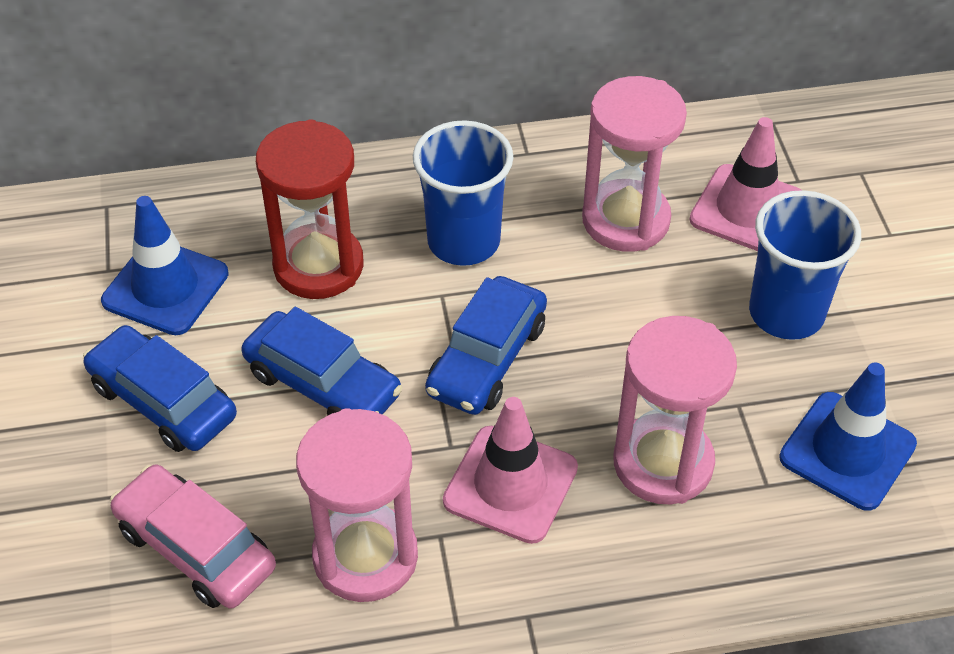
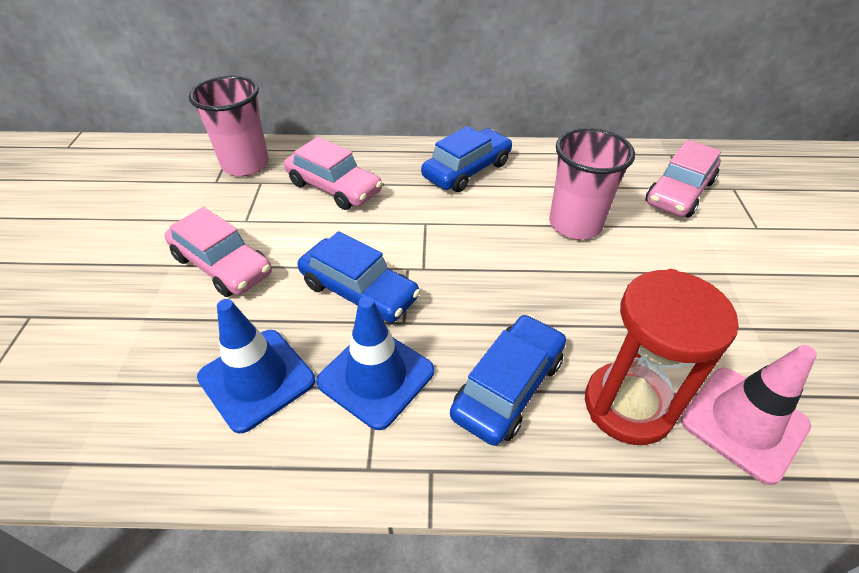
blue cup: 2 -> 0
pink car: 1 -> 3
pink cup: 0 -> 2
pink hourglass: 3 -> 0
pink traffic cone: 2 -> 1

